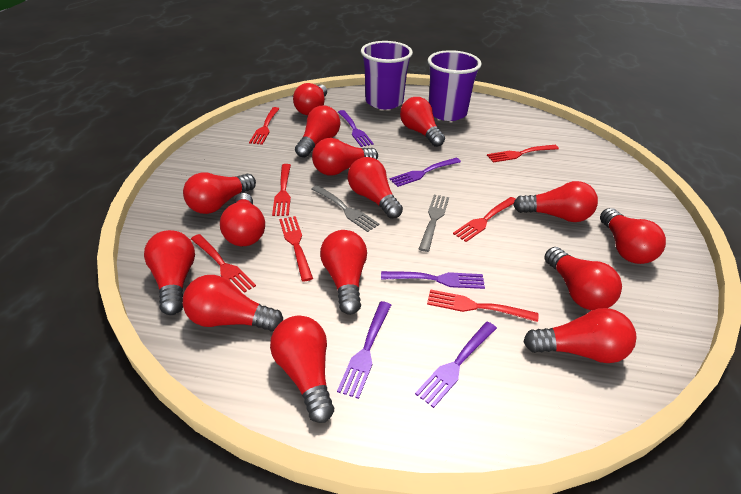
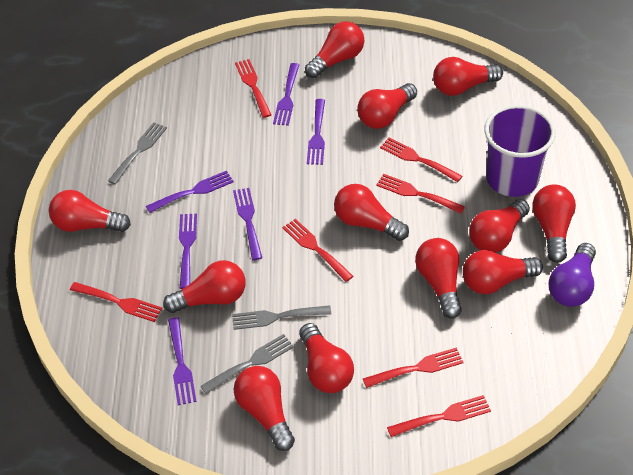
grey fork: 2 -> 3
purple cup: 2 -> 1
purple fork: 5 -> 6
purple light bulb: 0 -> 1
red light bulb: 15 -> 12

